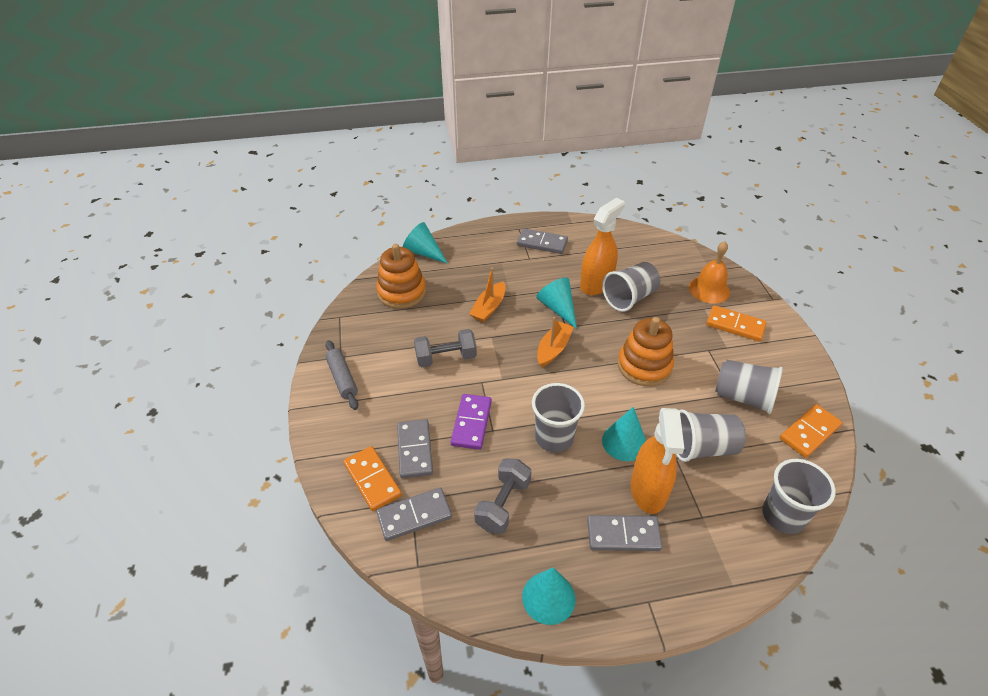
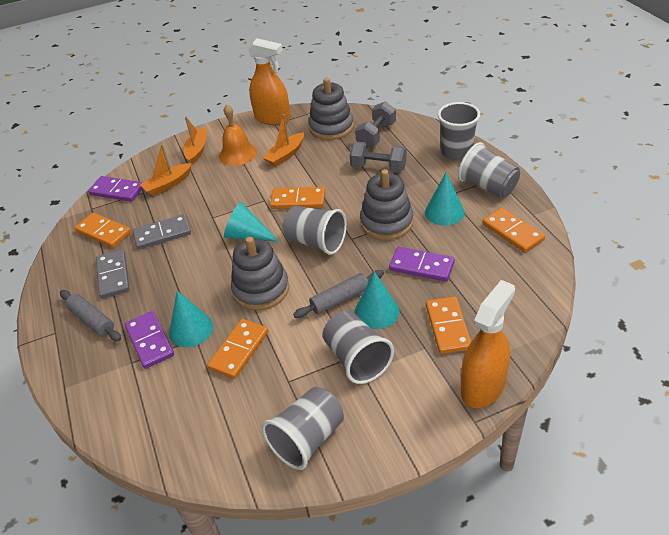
grey domino: 4 -> 2
grey rolling pin: 1 -> 2
grey stacking toy: 0 -> 3
orange boat: 2 -> 3
orange domino: 3 -> 5
orange stacking toy: 2 -> 0
purple domino: 1 -> 3

